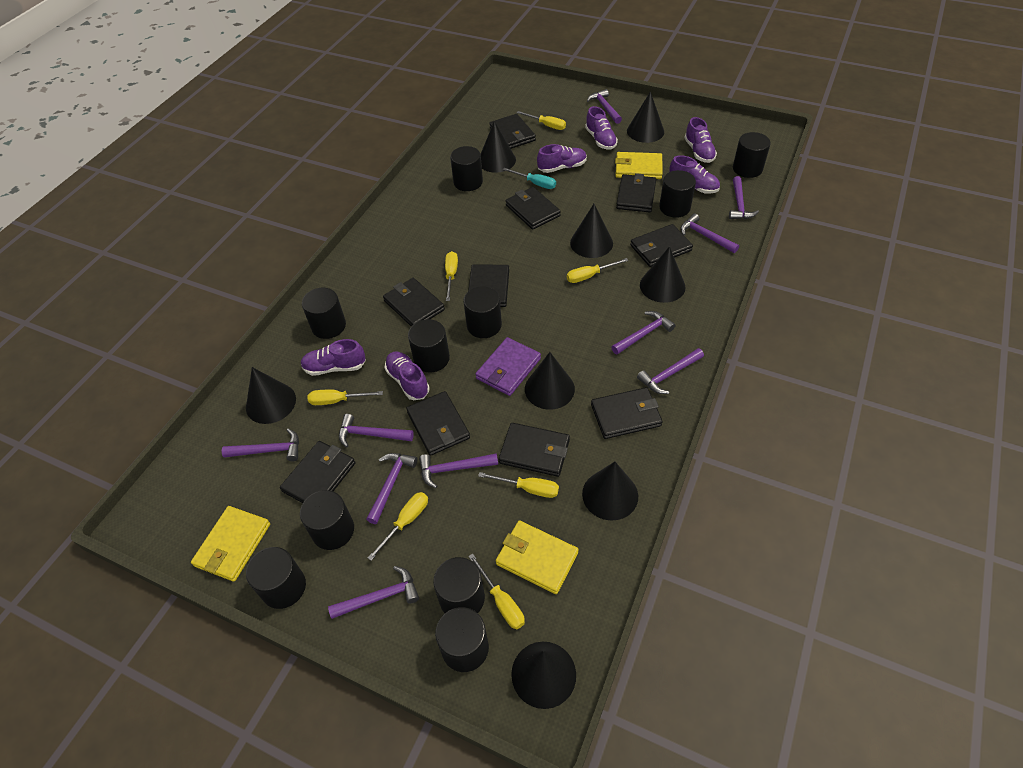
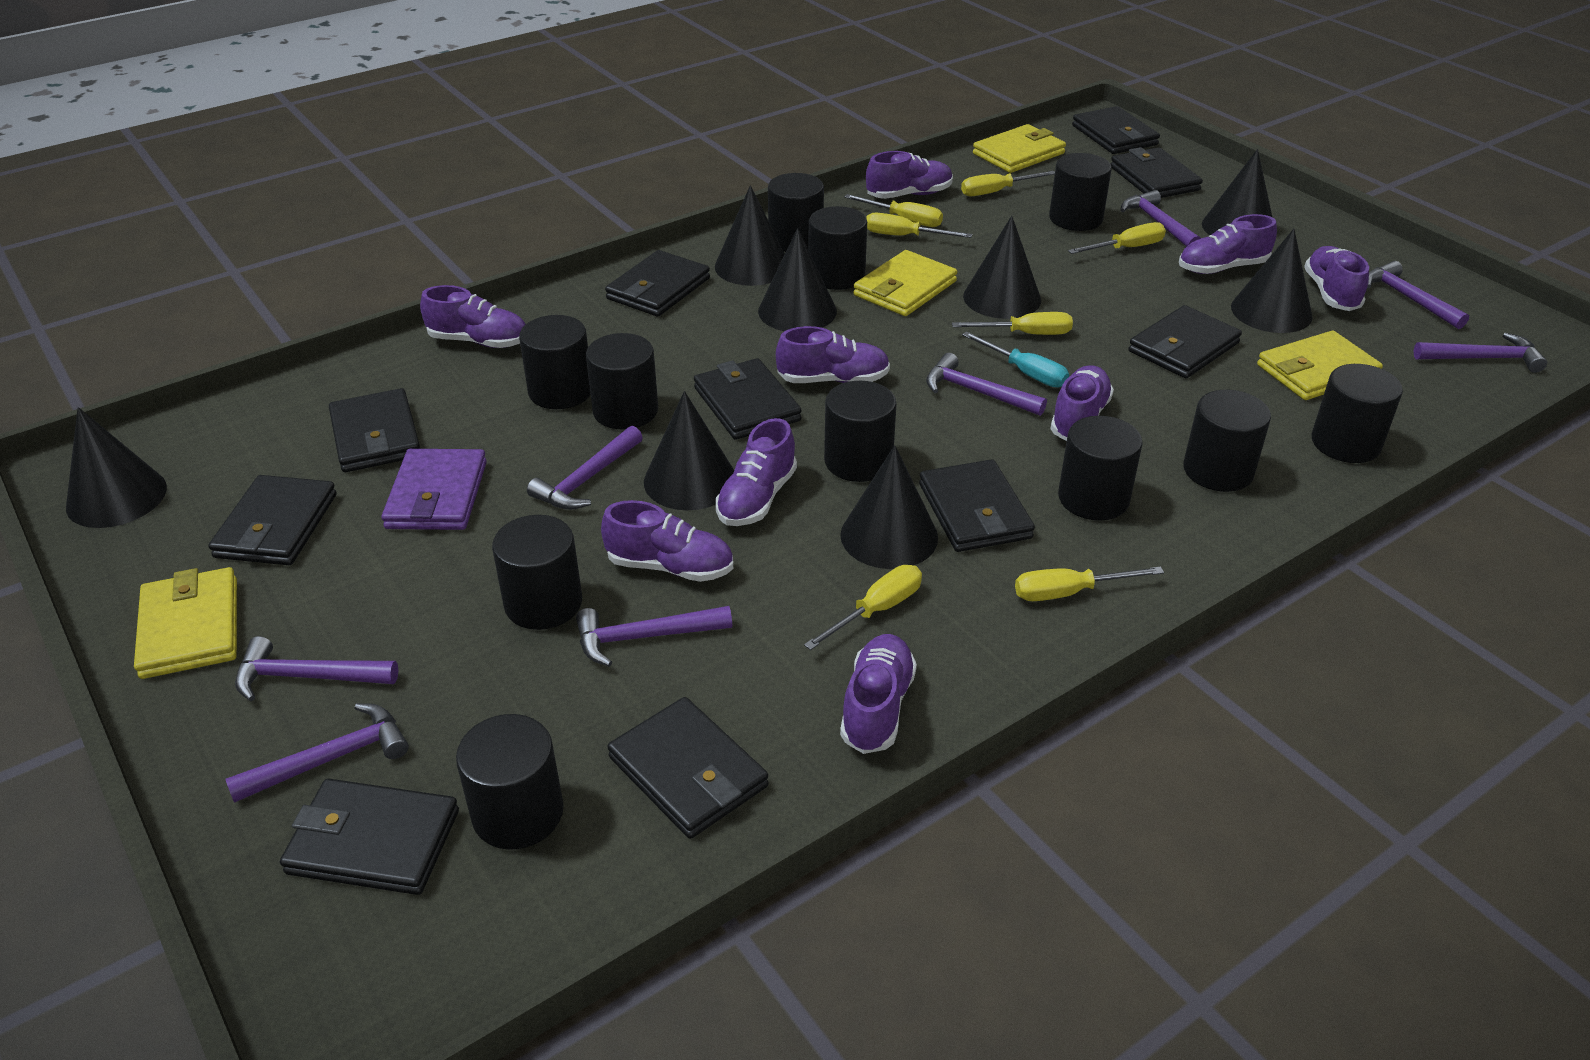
black cylinder: 10 -> 11
purple hammer: 10 -> 8
purple shoe: 6 -> 9
yellow wallet: 3 -> 4

